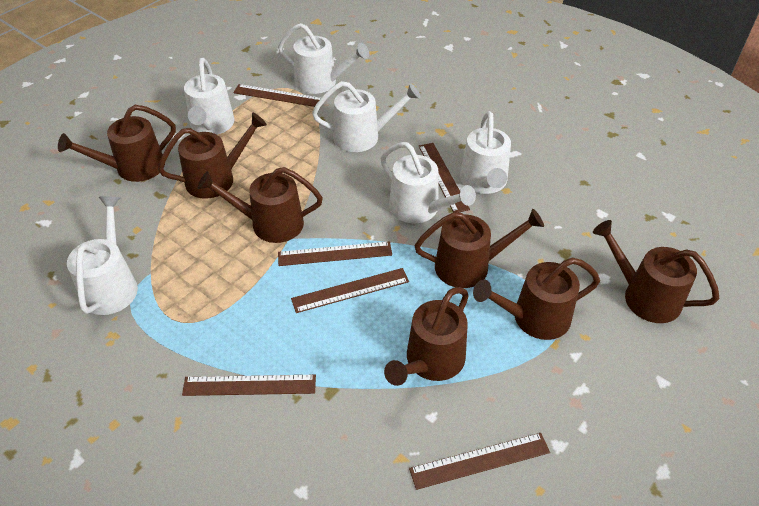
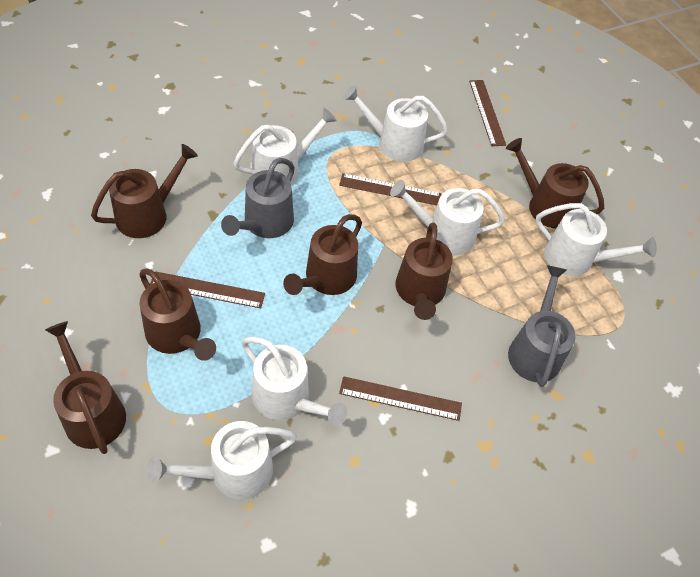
brown ruler: 6 -> 4
brown watering can: 7 -> 6
grey watering can: 0 -> 2

